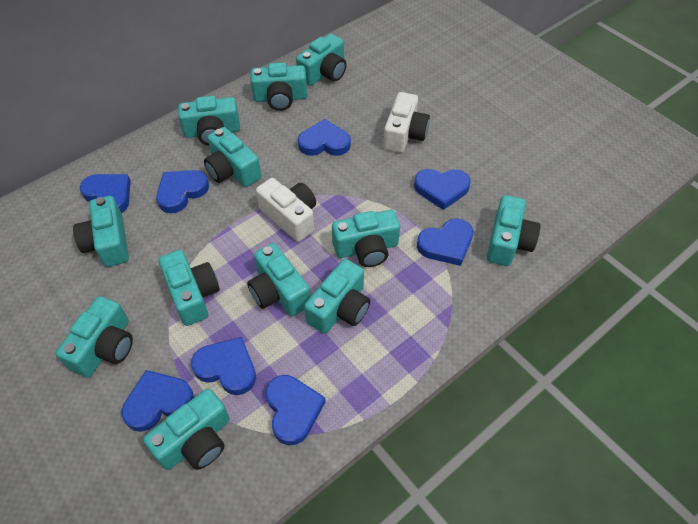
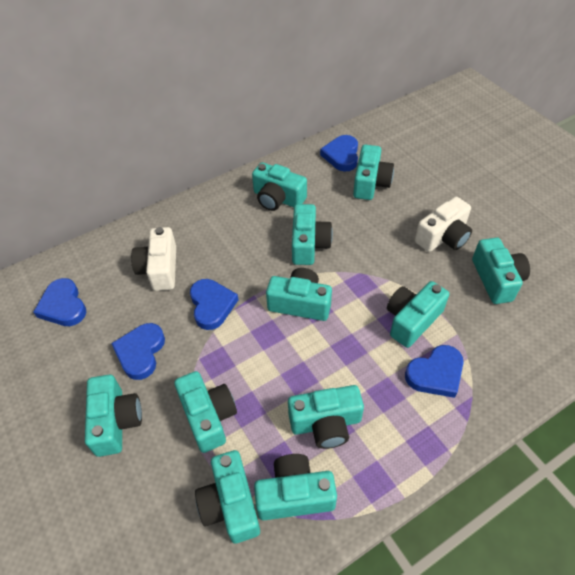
blue heart: 8 -> 5
turquoise camera: 12 -> 11

